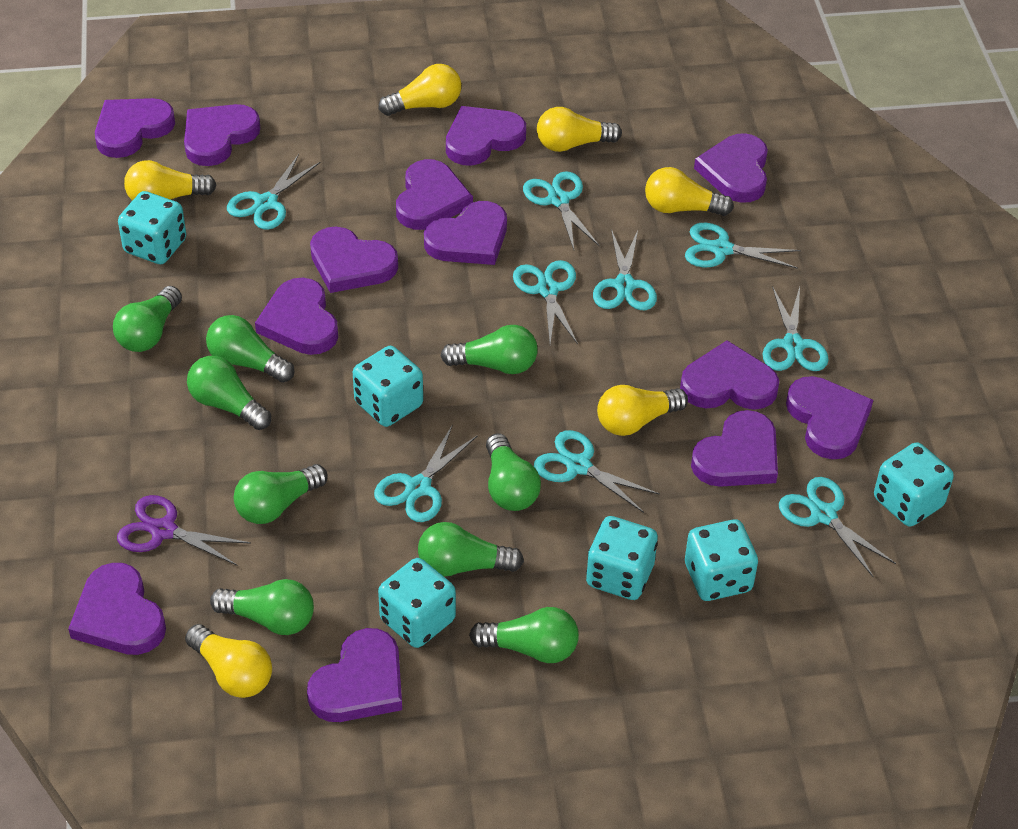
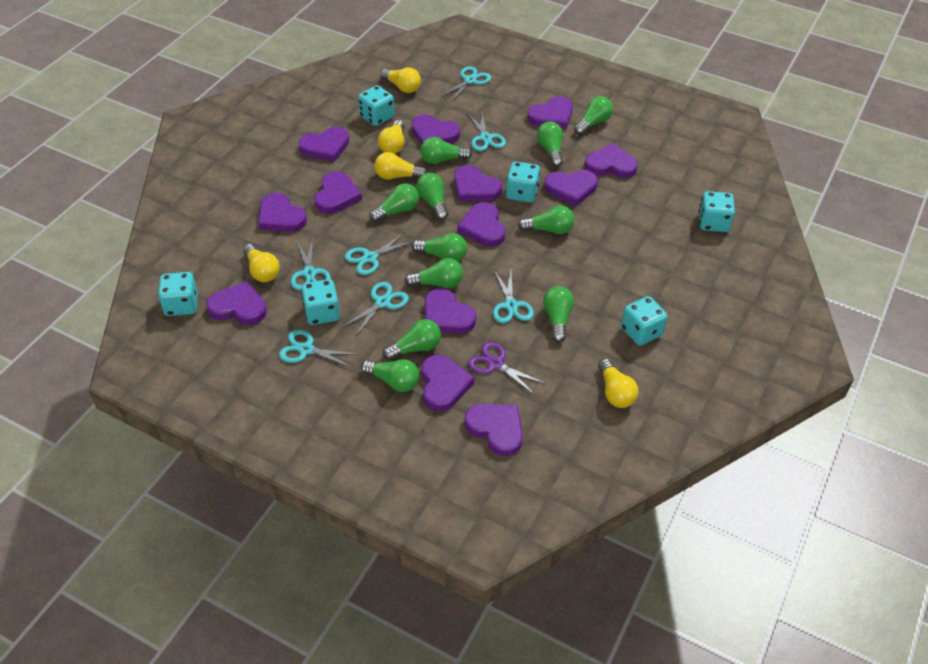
green light bulb: 9 -> 11
turquoise scissors: 9 -> 7
yellow light bulb: 6 -> 5

